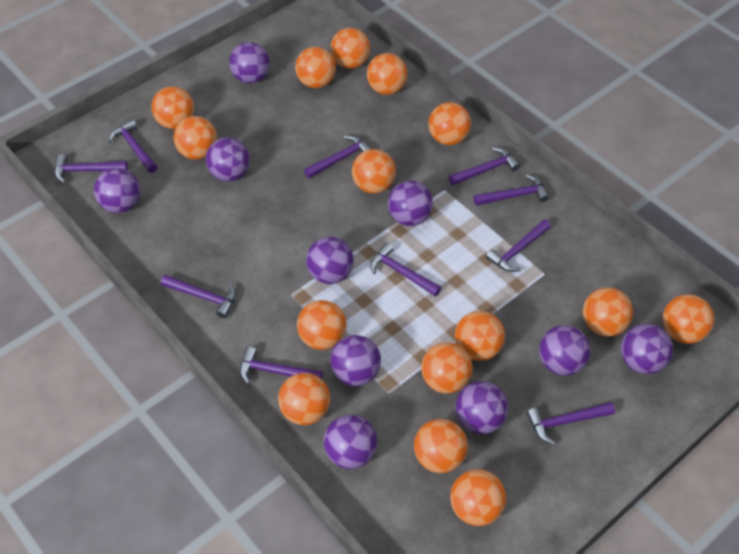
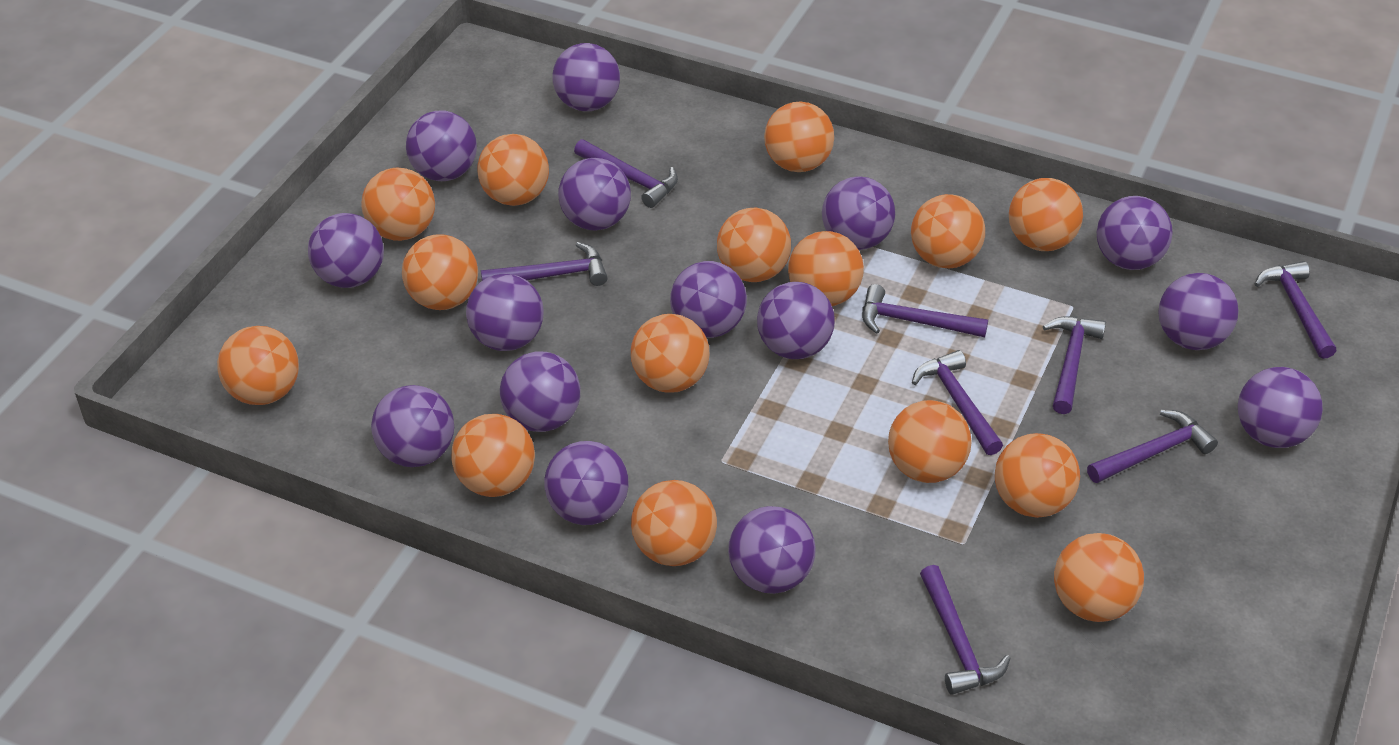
purple ball: 10 -> 15
purple hammer: 10 -> 8

